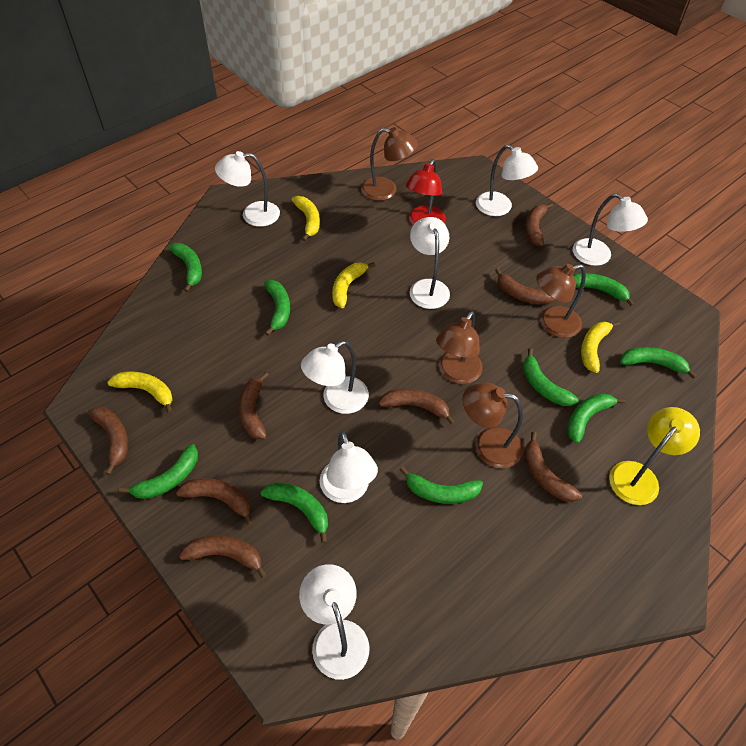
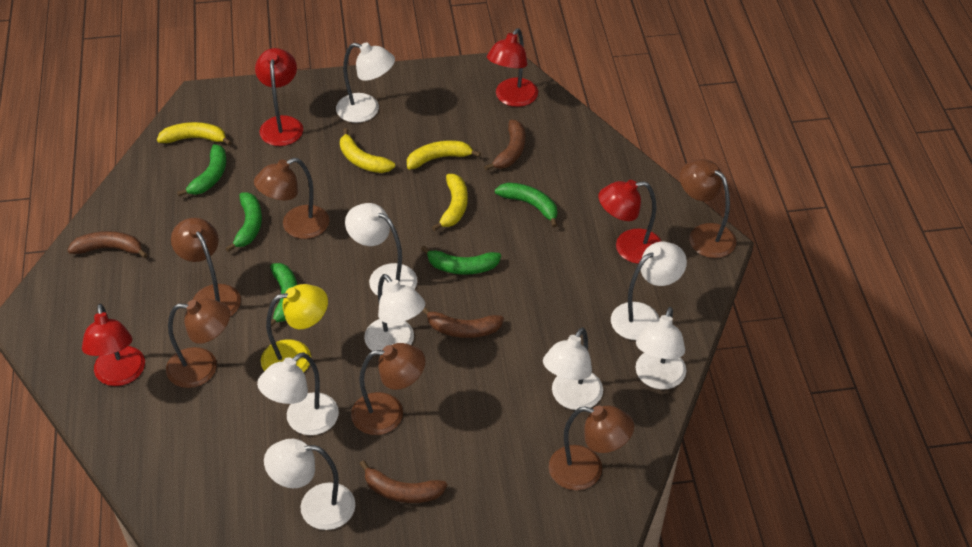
brown banana: 8 -> 4
brown lamp: 4 -> 6
green banana: 9 -> 5
red lamp: 1 -> 4
white lamp: 7 -> 8

